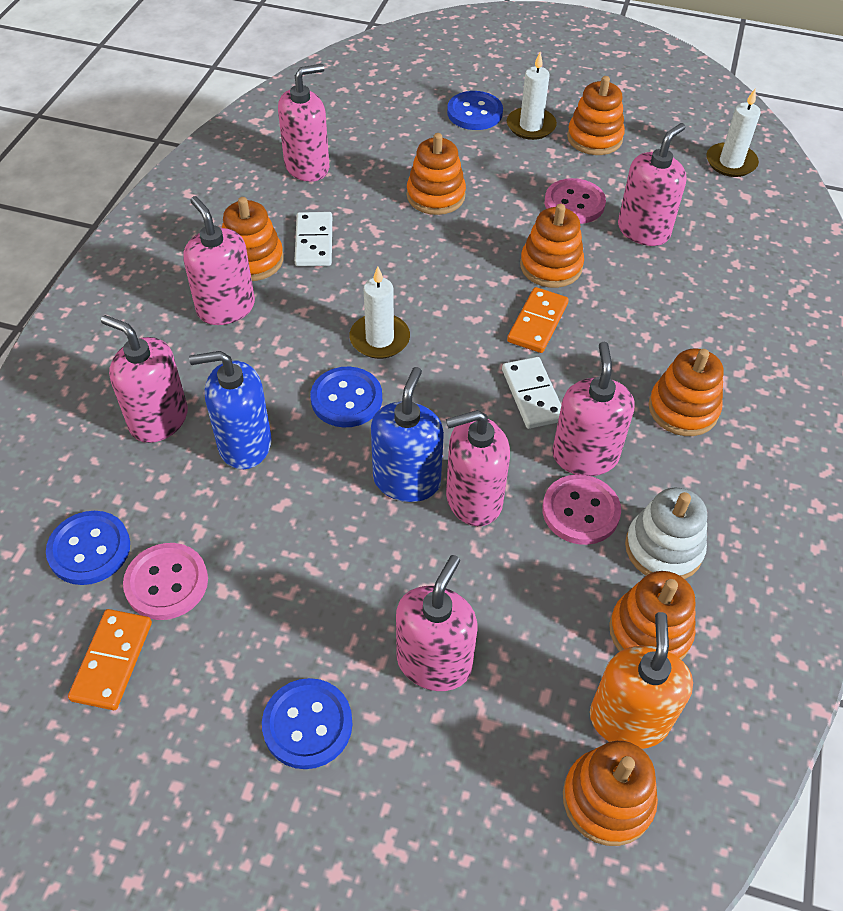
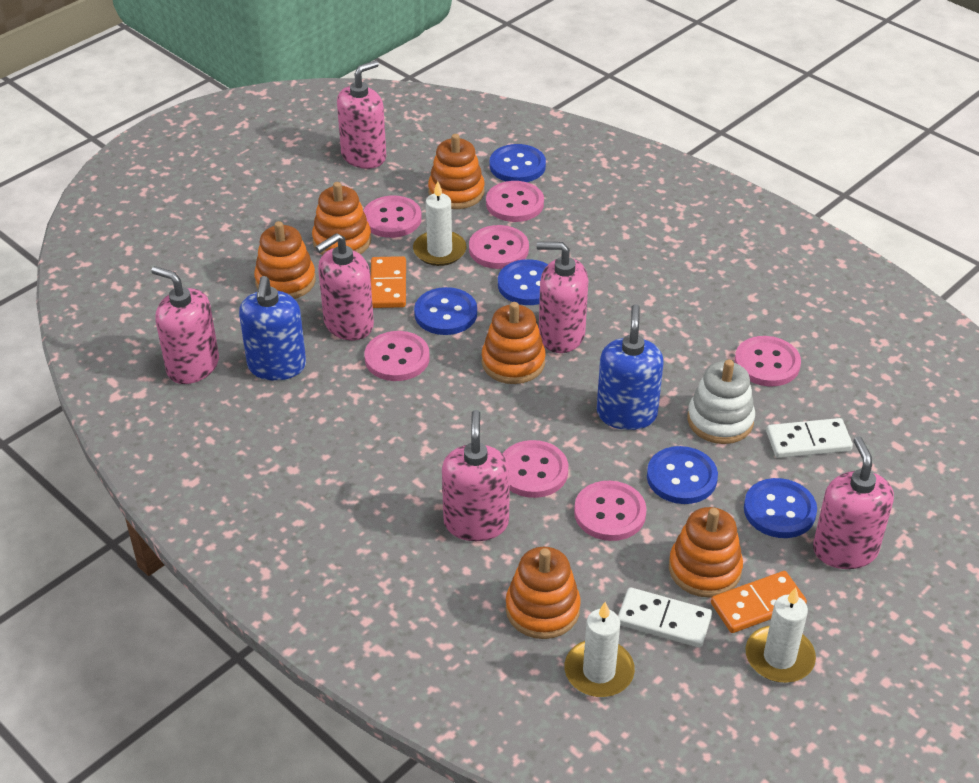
blue button: 4 -> 5
orange soap dispenser: 1 -> 0
orange stacking toy: 7 -> 6
pink button: 3 -> 7
pink soap dispenser: 7 -> 6

